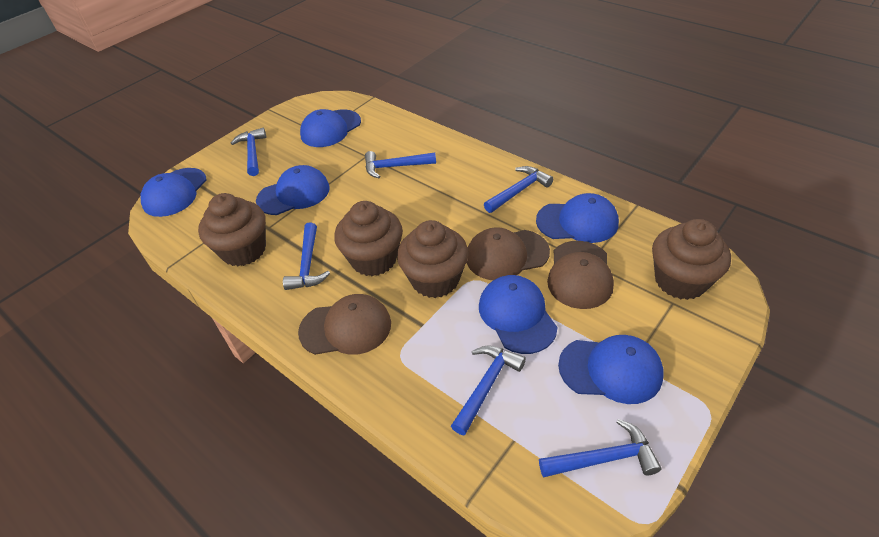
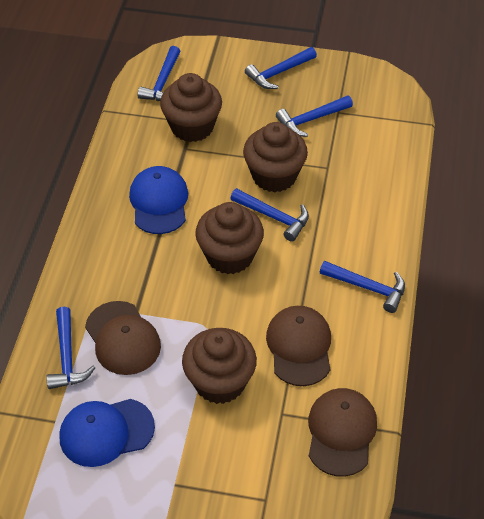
blue cap: 6 -> 2

